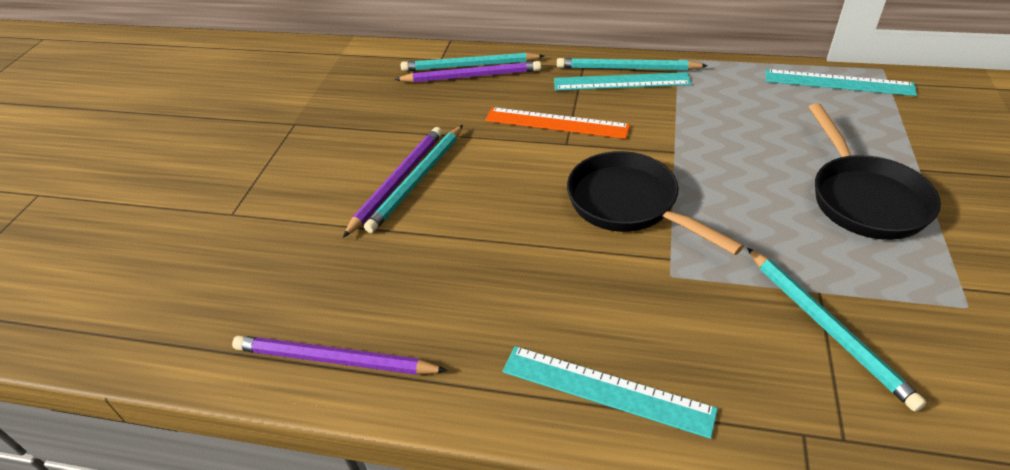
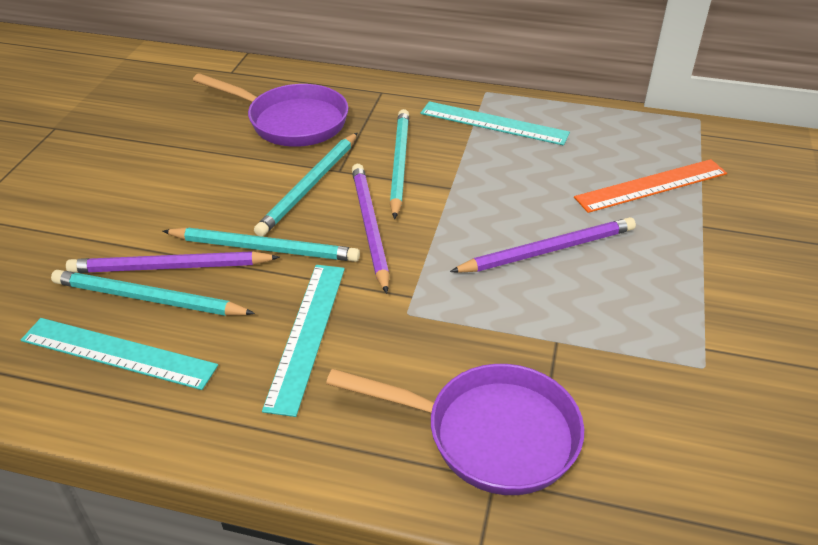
black pan: 2 -> 0
purple pan: 0 -> 2

